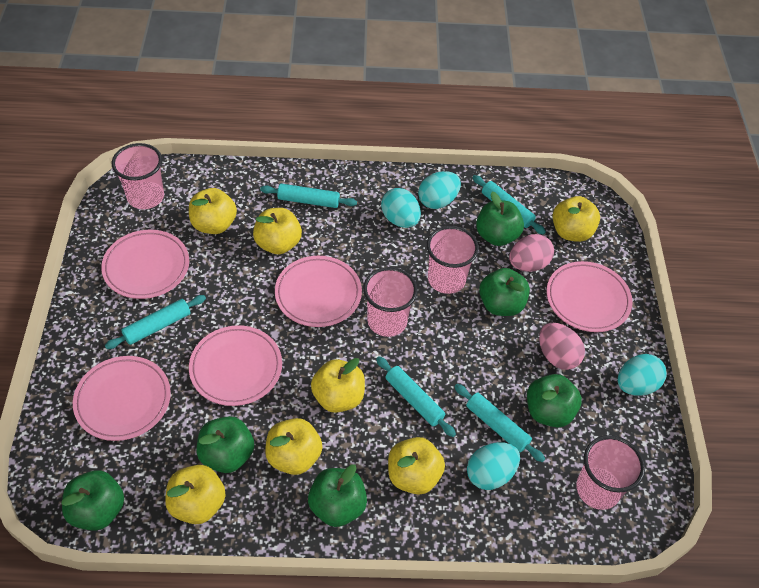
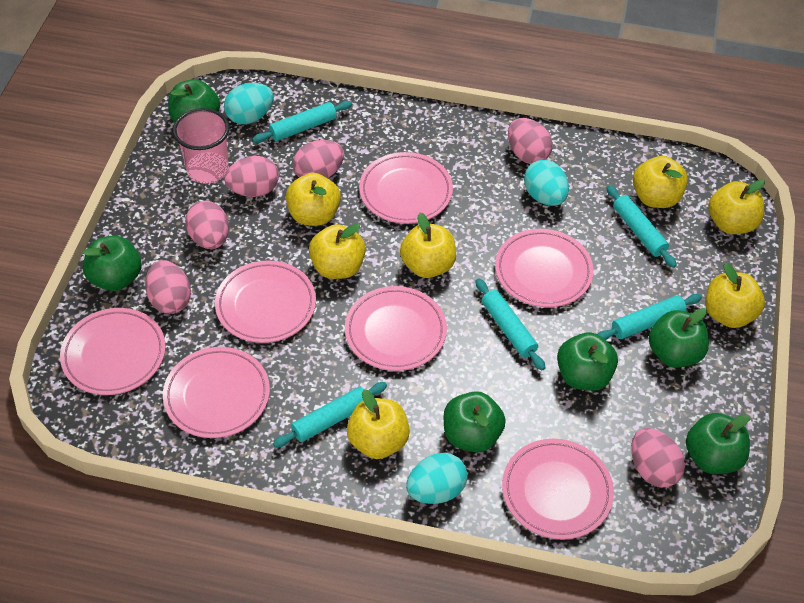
pink cup: 4 -> 1
pink egg: 2 -> 6
pink plate: 5 -> 7
turquoise egg: 4 -> 3

